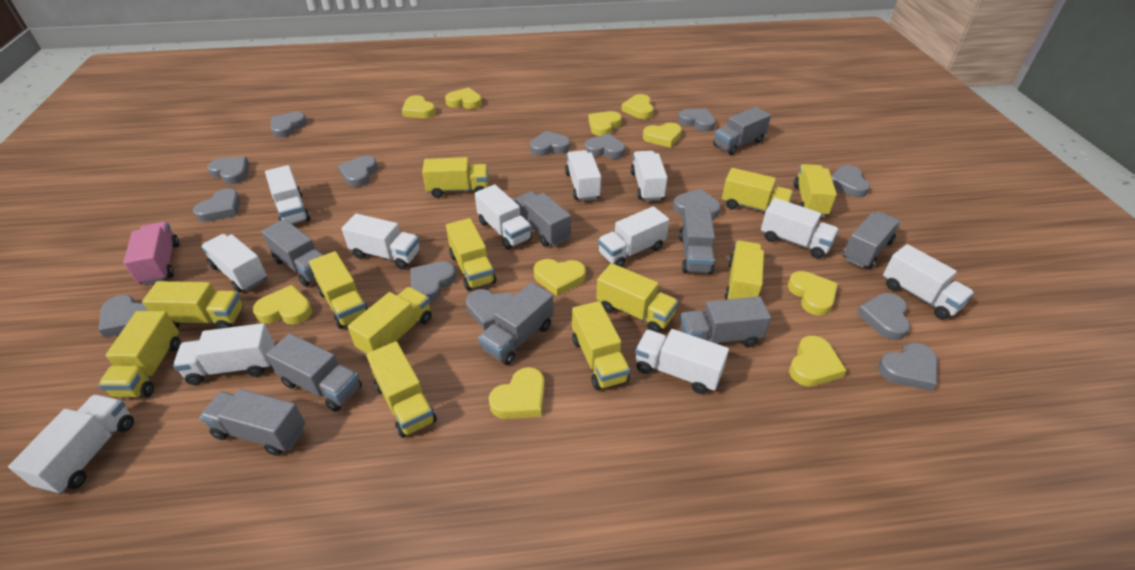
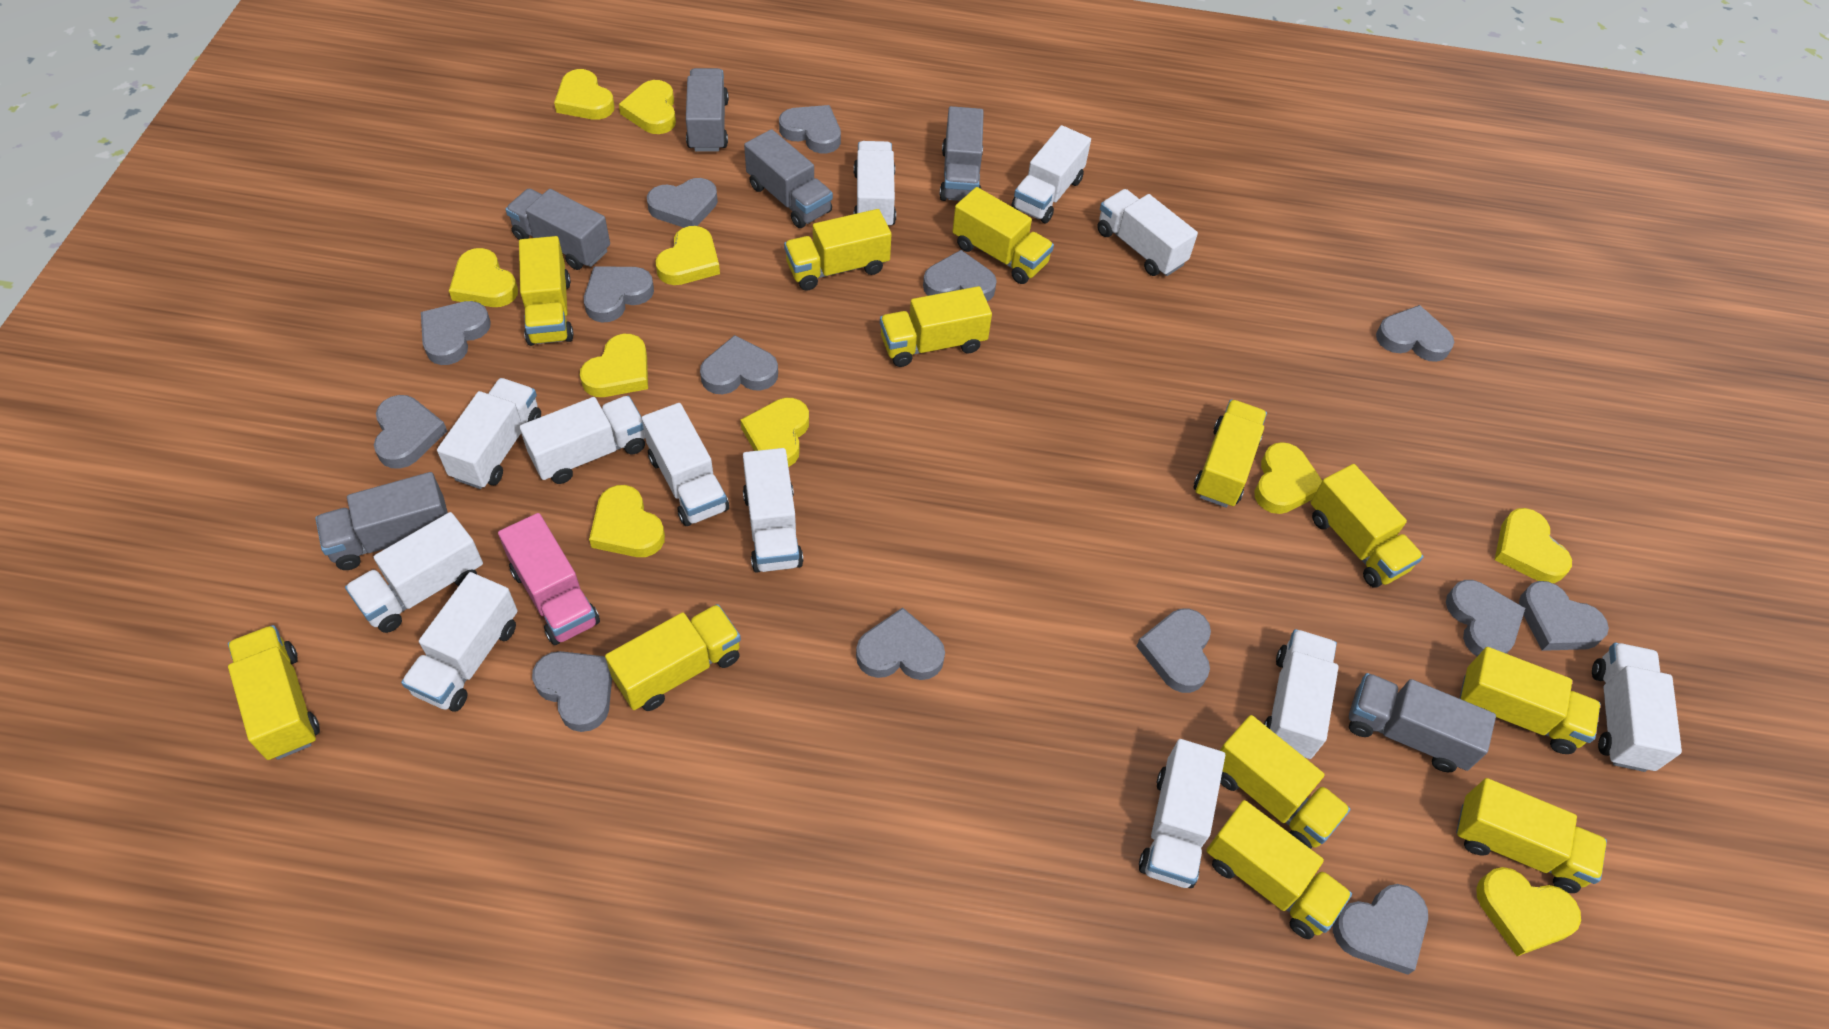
grey truck: 9 -> 6

